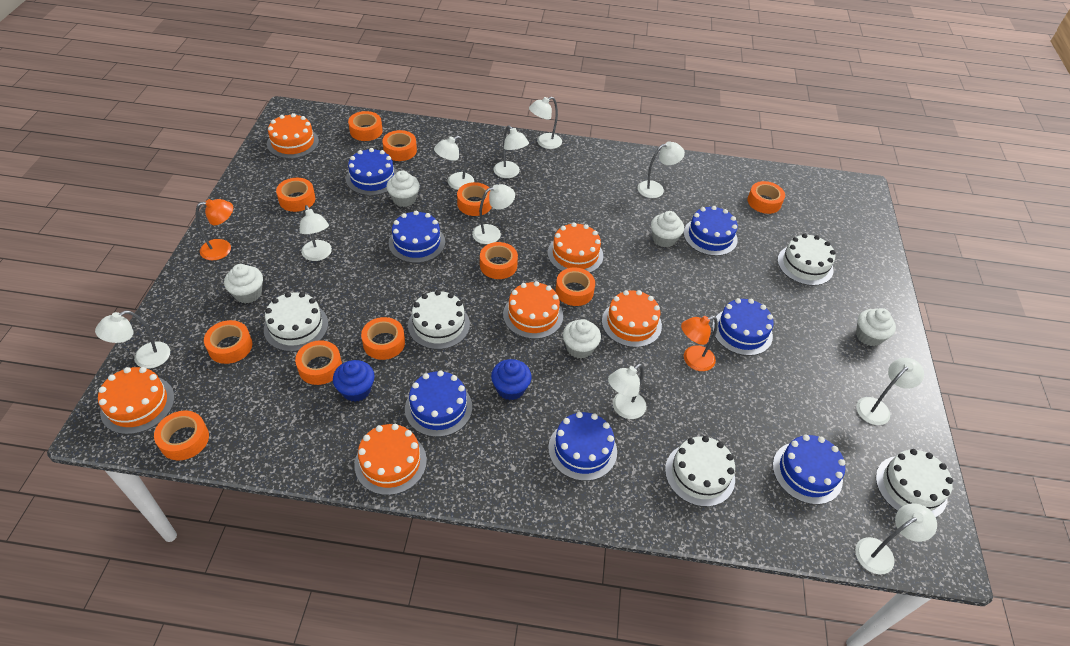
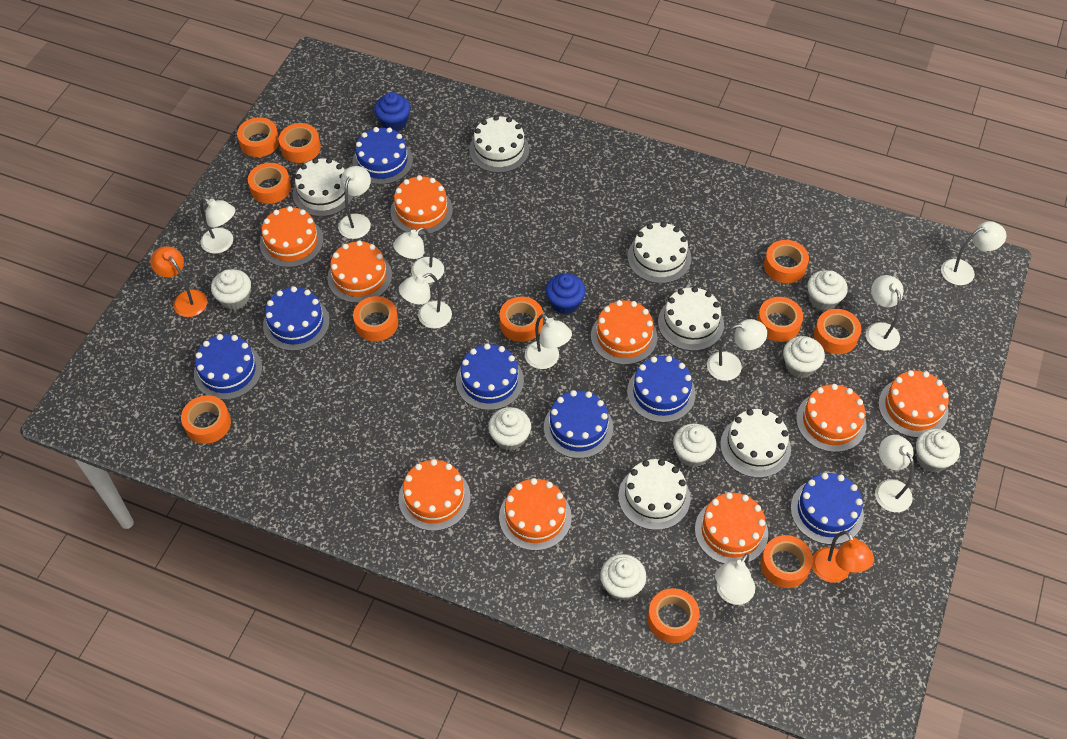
orange cake: 6 -> 9
white cake: 5 -> 6
white cupcake: 5 -> 7

